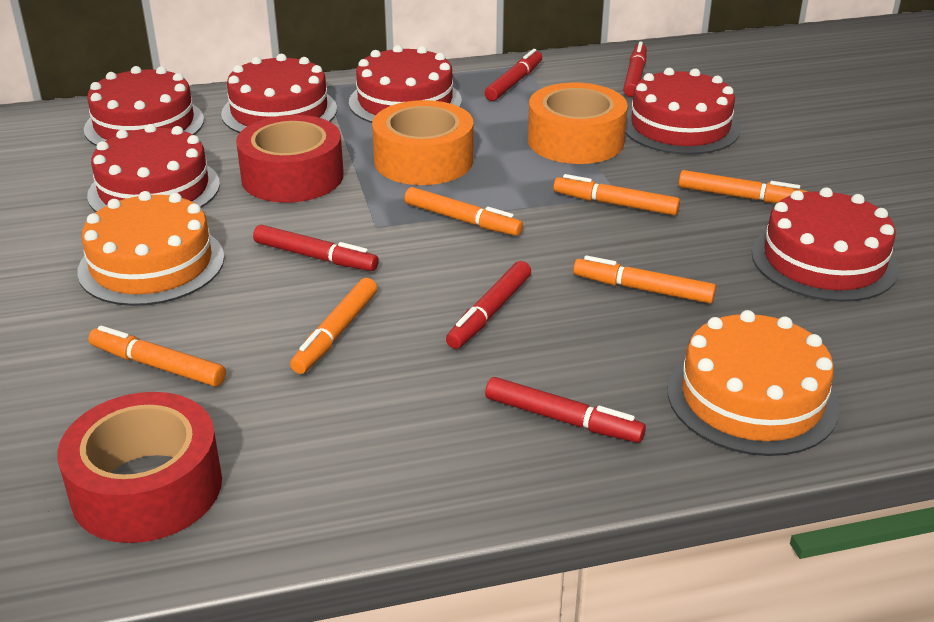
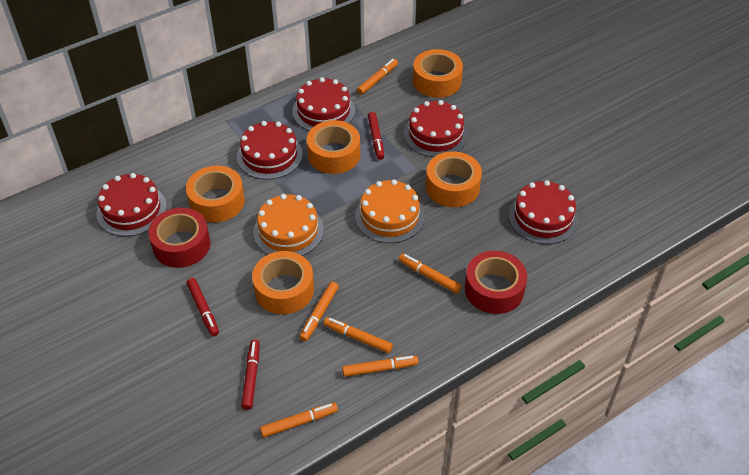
orange tape: 2 -> 5
red cake: 6 -> 5
red marker: 5 -> 3

